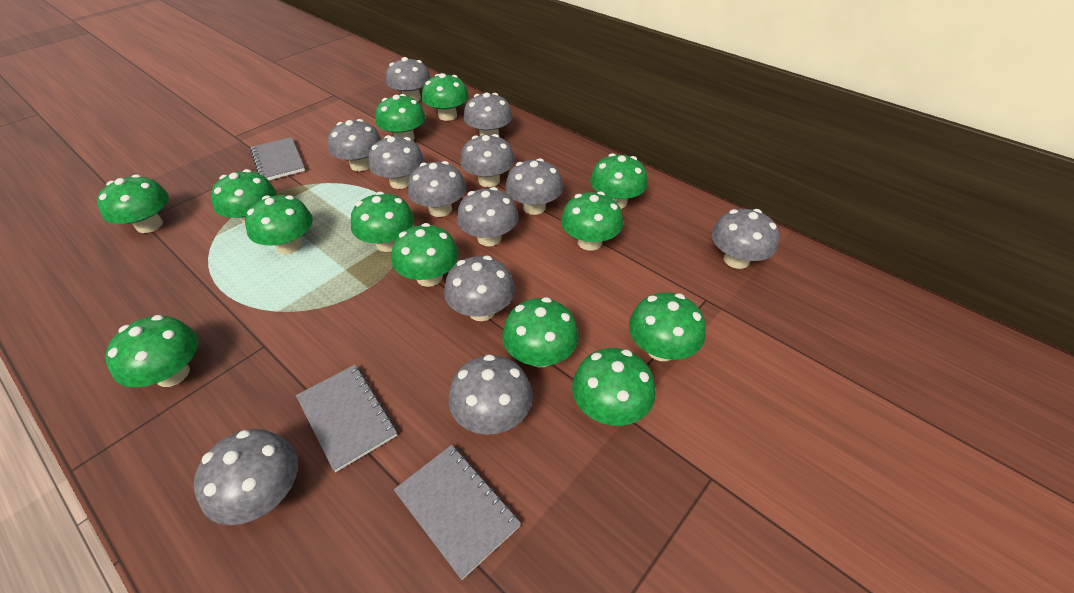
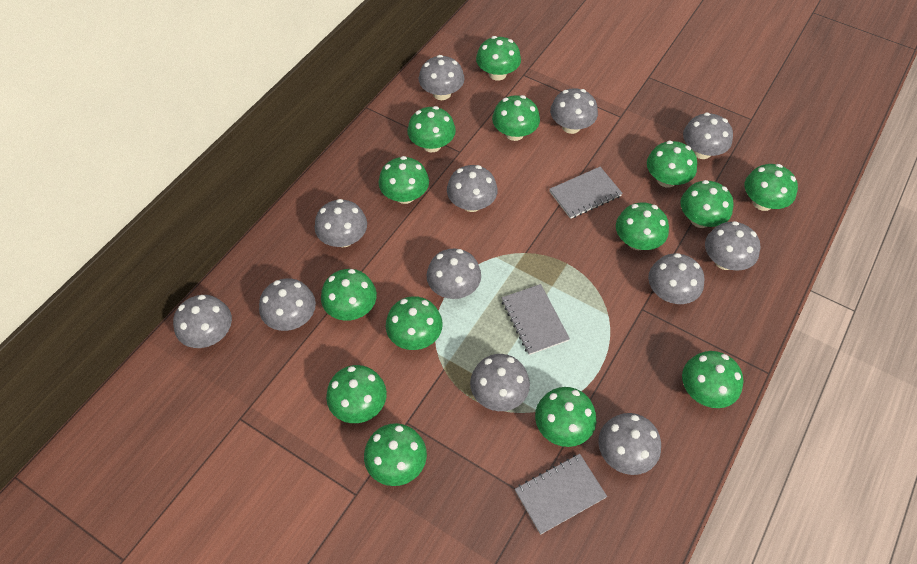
green mushroom: 13 -> 14

